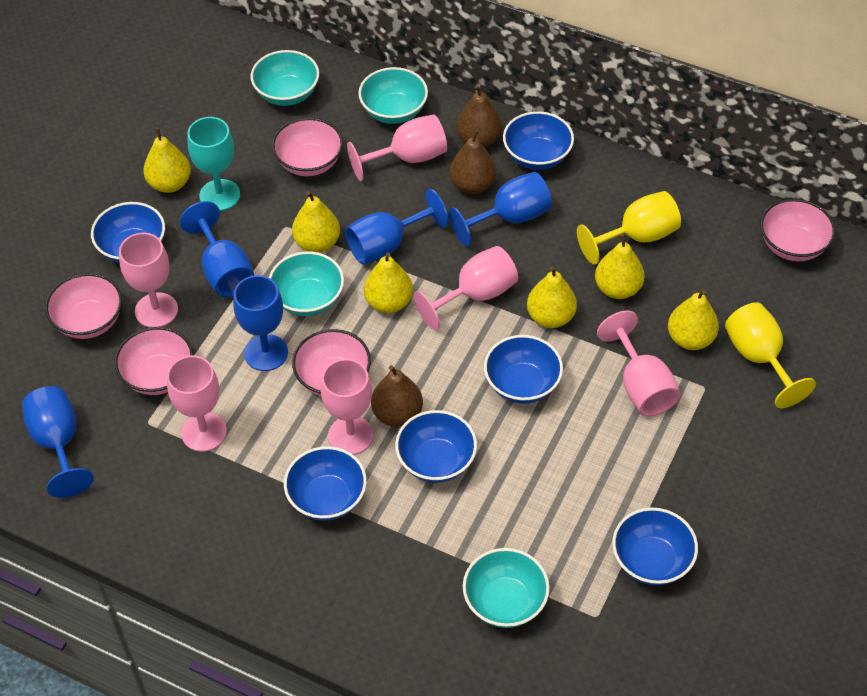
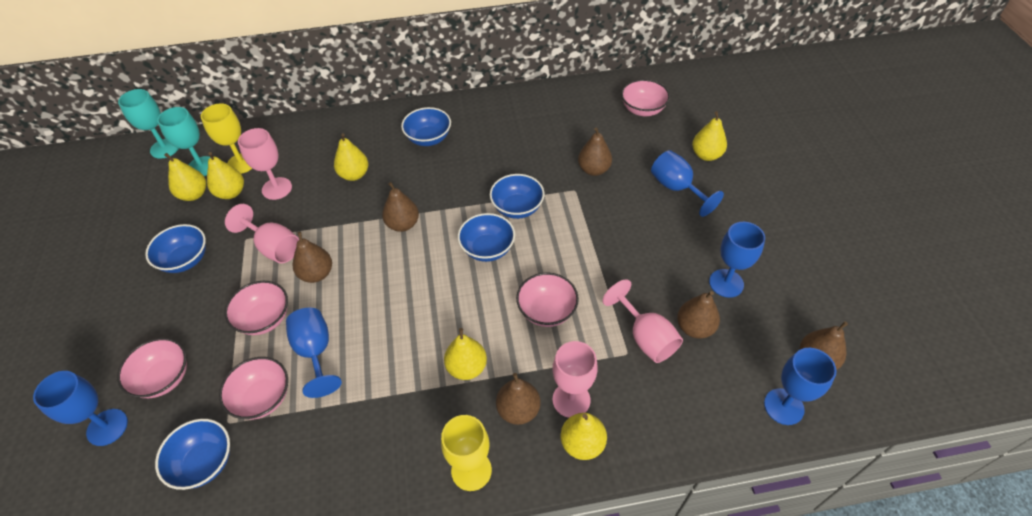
blue bowl: 6 -> 5
brown pear: 3 -> 6
pink goblet: 6 -> 4
turquoise bowl: 4 -> 0
turquoise goblet: 1 -> 2

